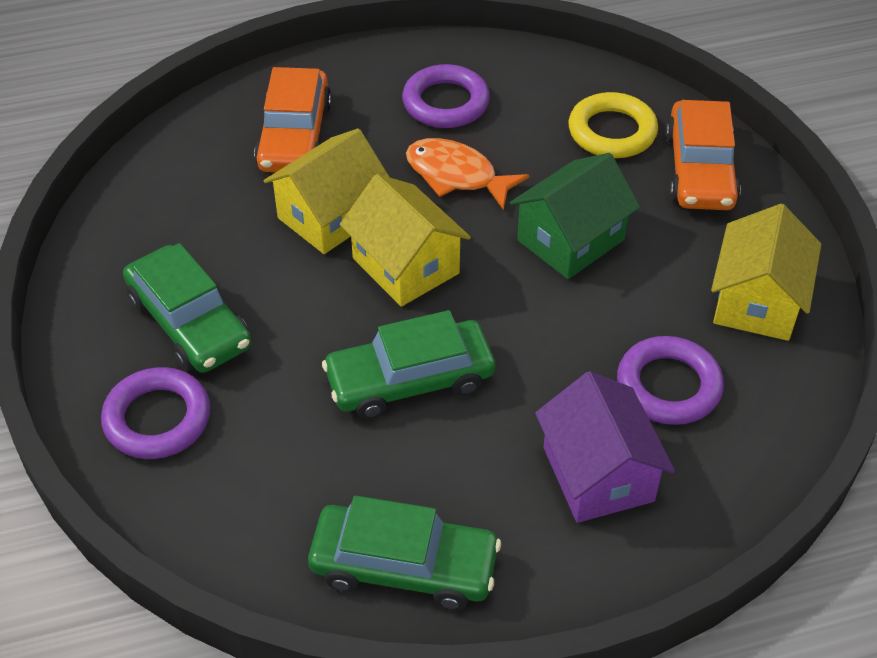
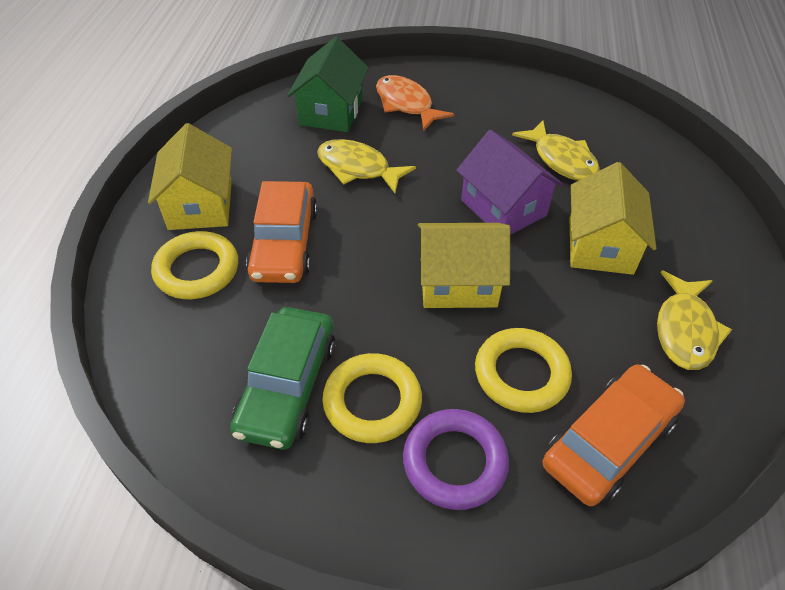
green car: 3 -> 1
purple ring: 3 -> 1
yellow fish: 0 -> 3
yellow ring: 1 -> 3

